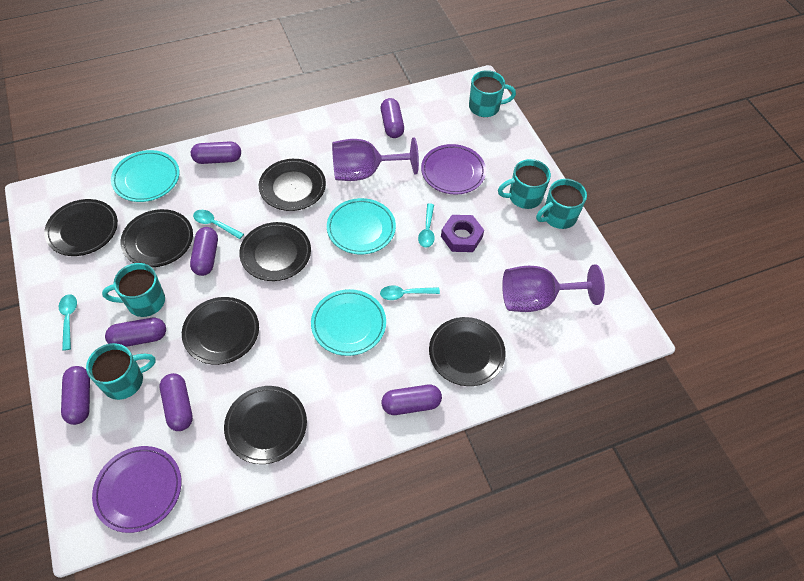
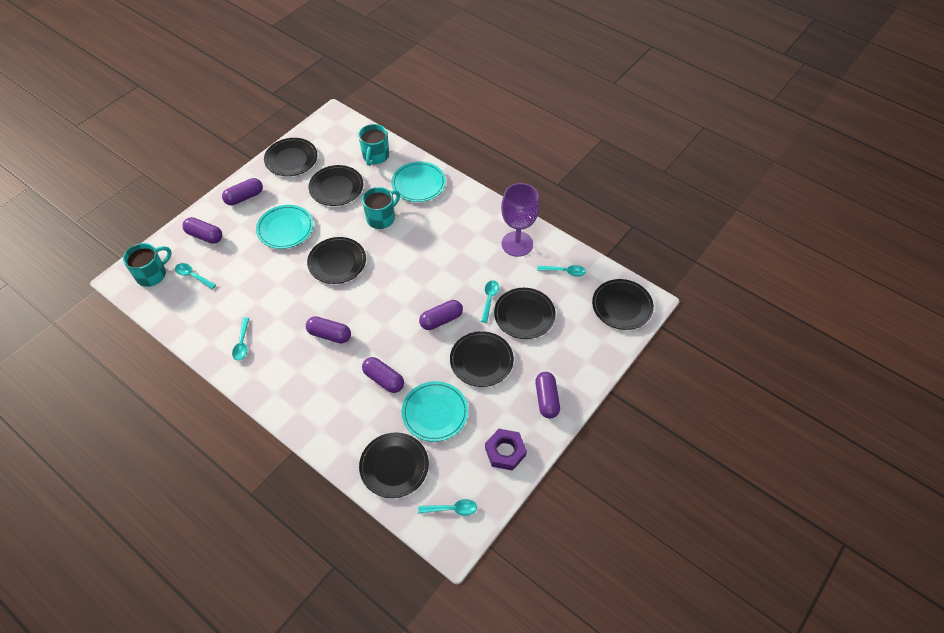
purple capsule: 7 -> 6
purple goblet: 2 -> 1
purple plate: 2 -> 0
turquoise mug: 5 -> 3
turquoise spoon: 4 -> 5

